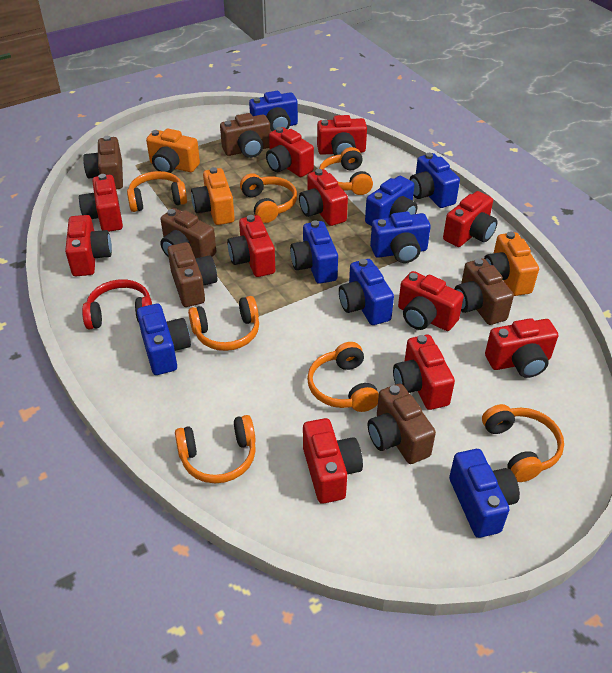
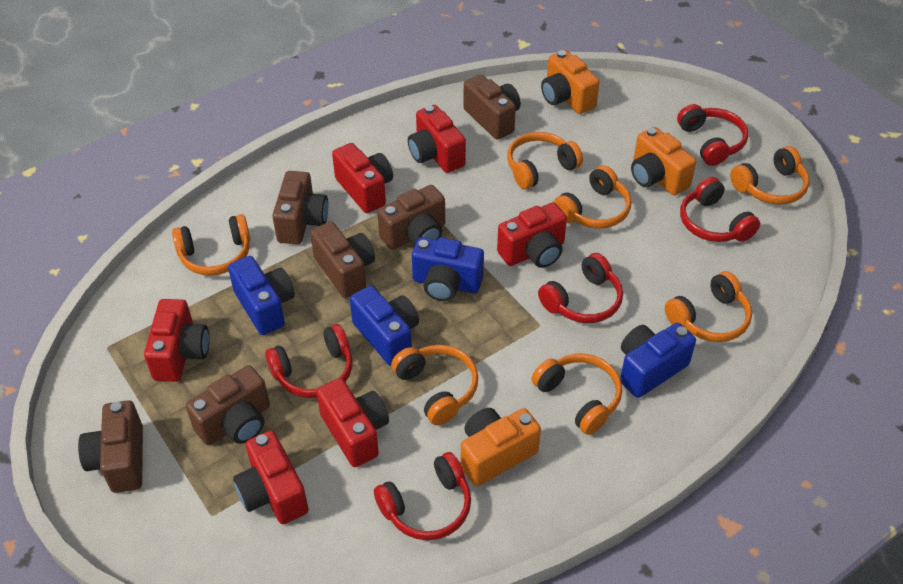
blue camera: 8 -> 4
red camera: 11 -> 6
red headphones: 1 -> 5

